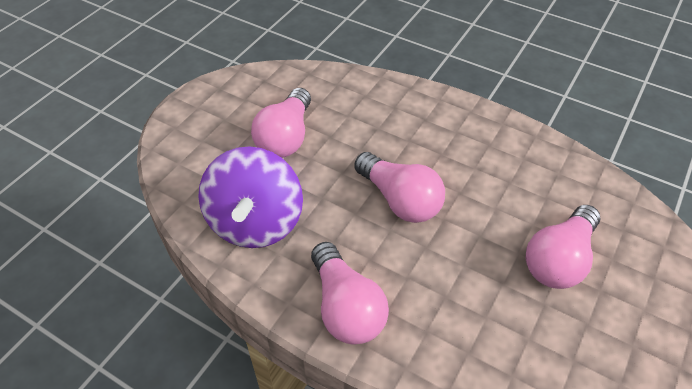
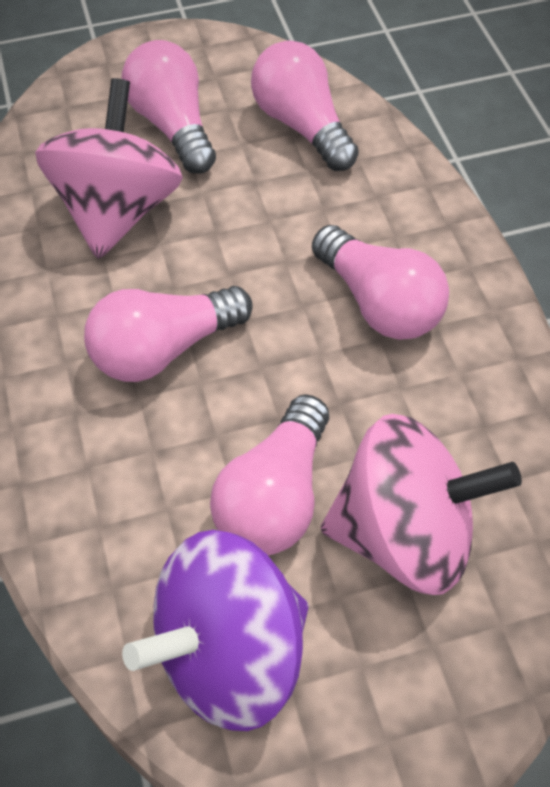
pink light bulb: 4 -> 5
pink spinning top: 0 -> 2

